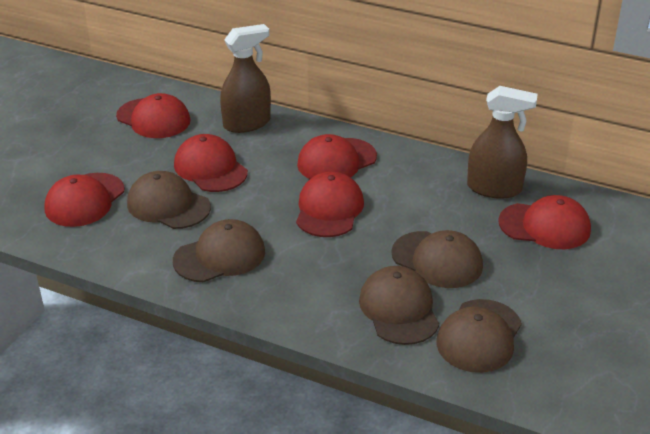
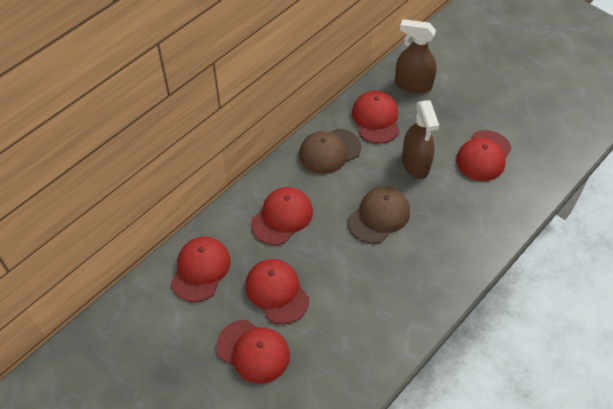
brown cap: 5 -> 2

